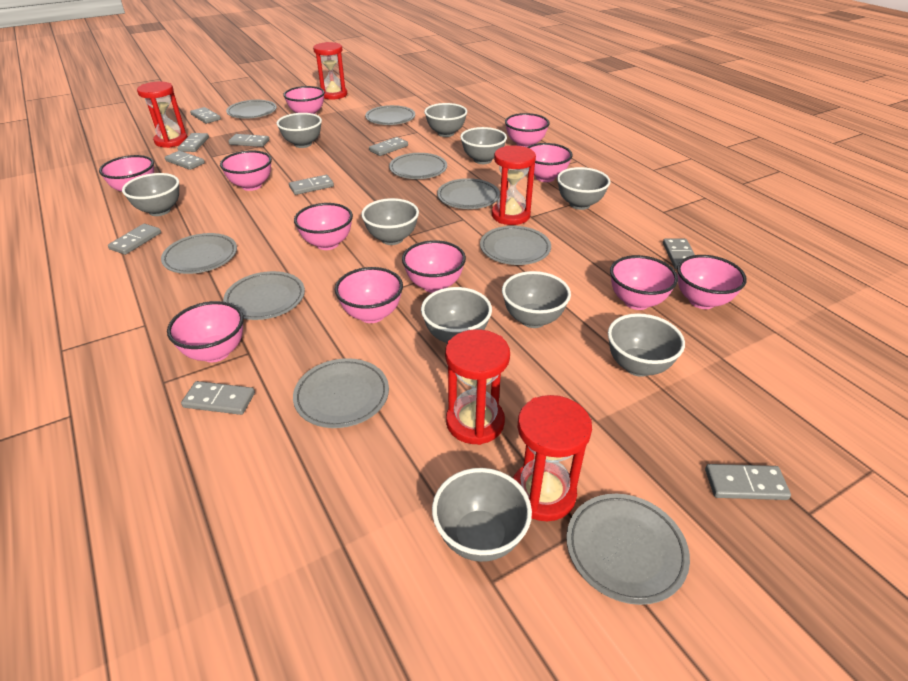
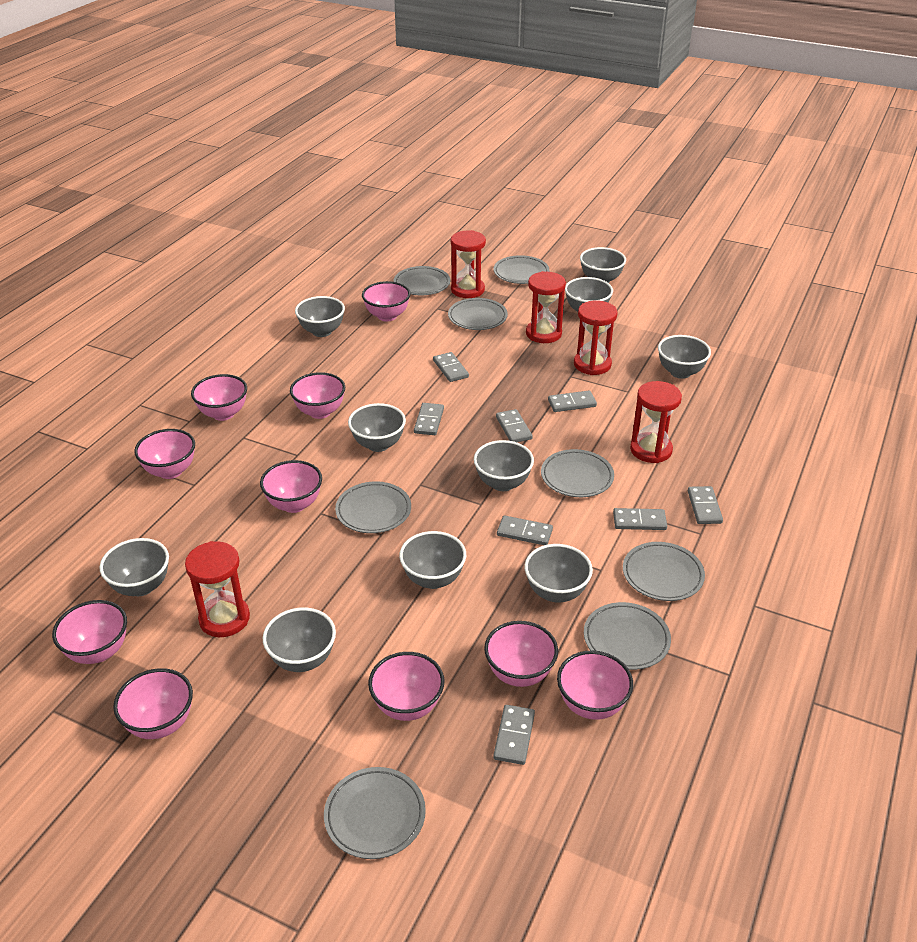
grey domino: 10 -> 8
grey plate: 9 -> 8
pink bowl: 11 -> 10

